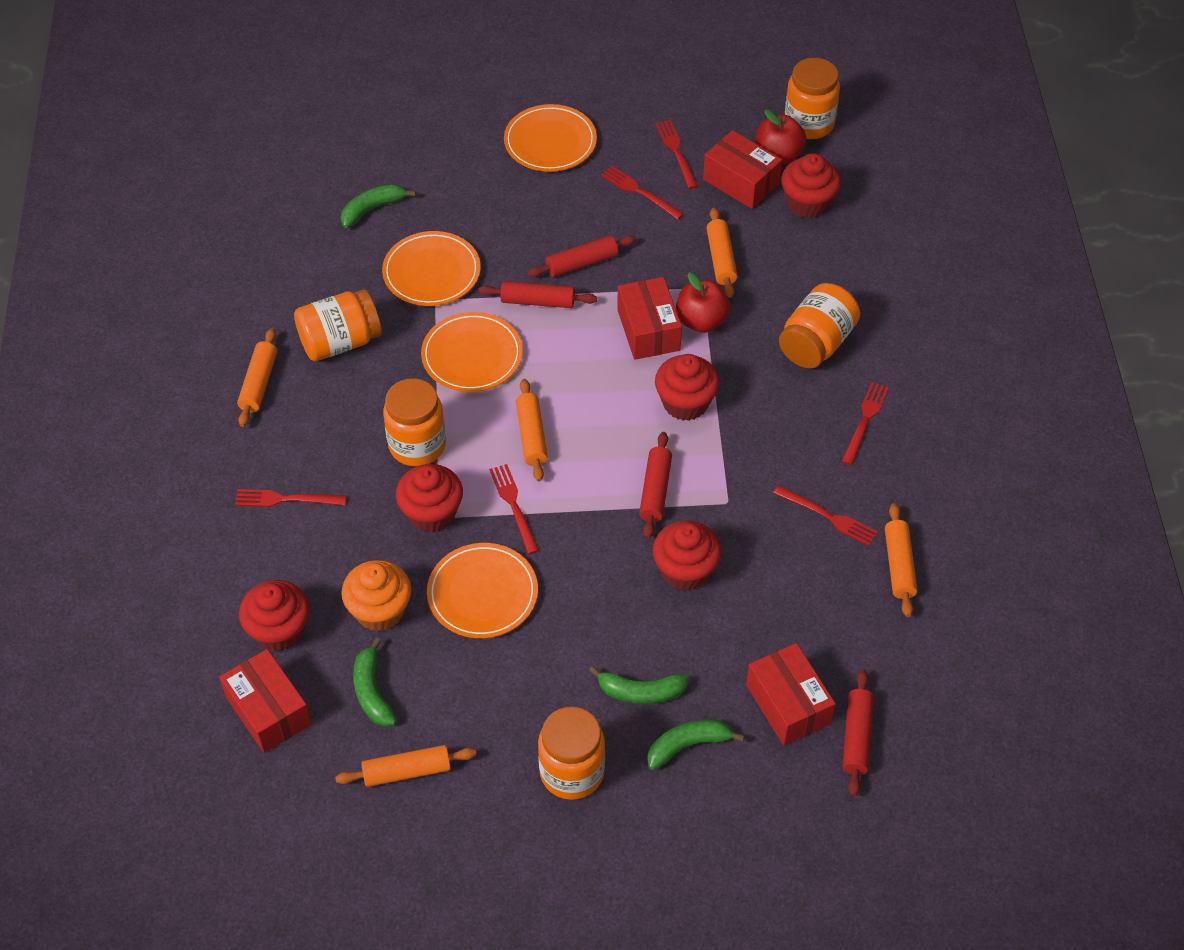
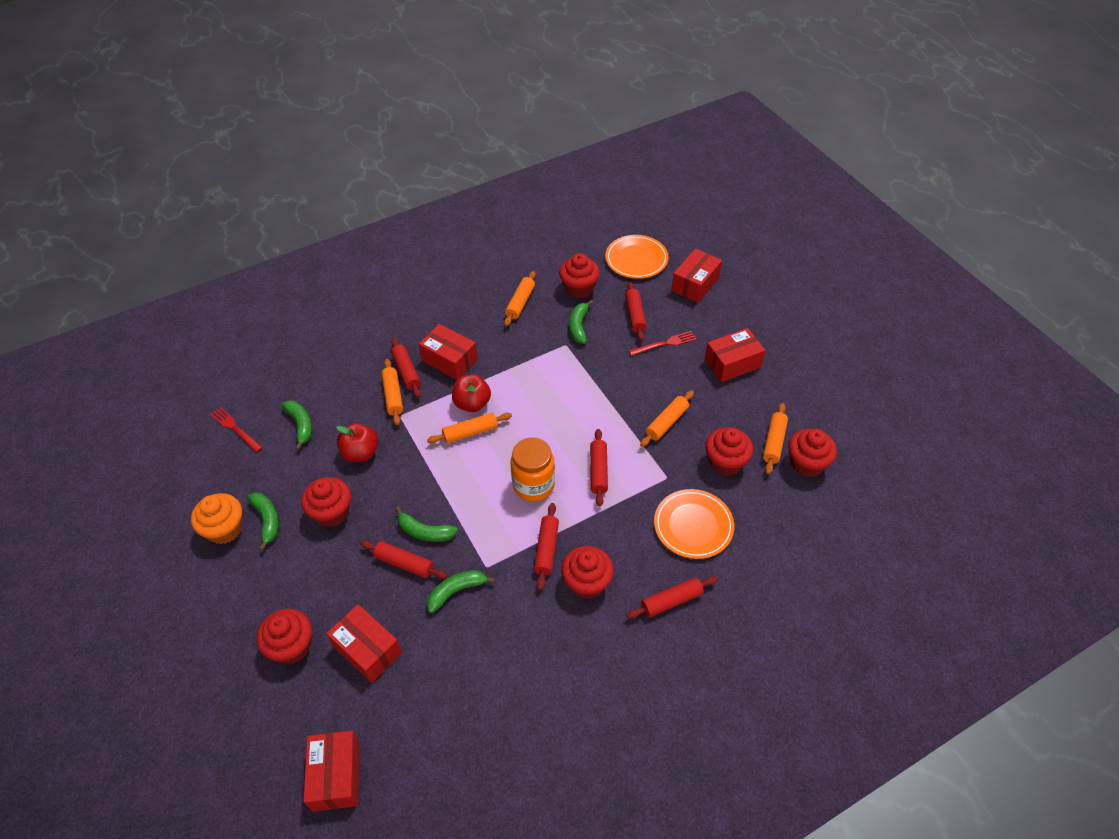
green banana: 4 -> 5
orange jar: 5 -> 1
orange plate: 4 -> 2
red box: 4 -> 5
red cupcake: 5 -> 6
red fork: 6 -> 2
red rolling pin: 4 -> 6

